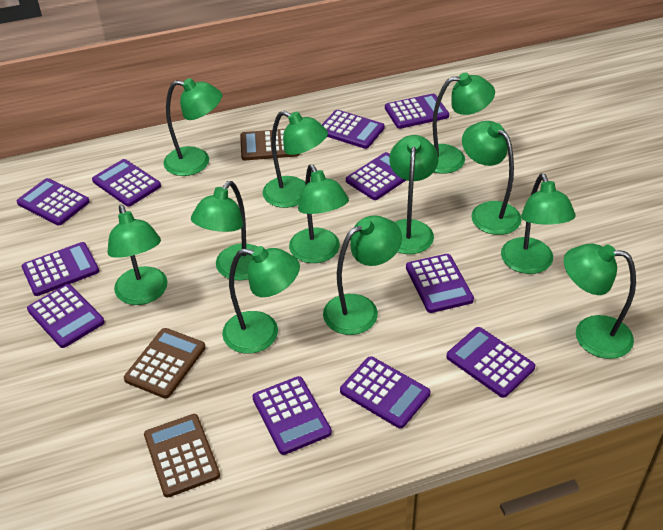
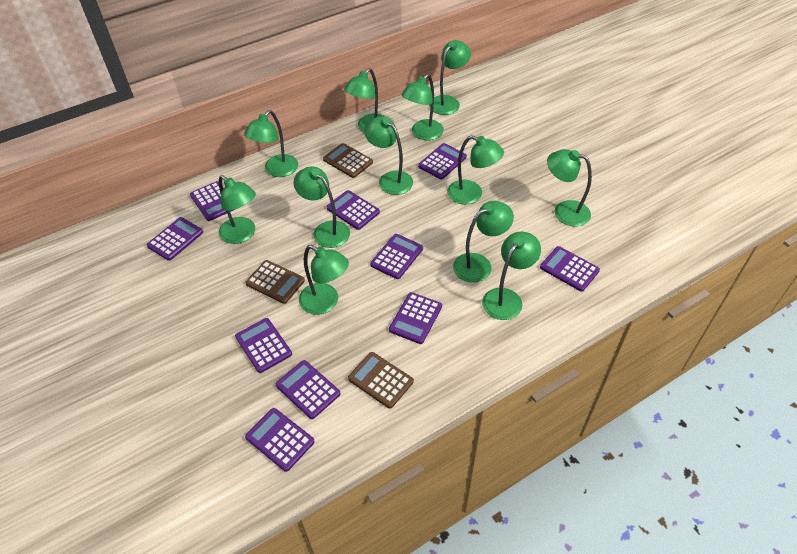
purple calculator: 11 -> 10

